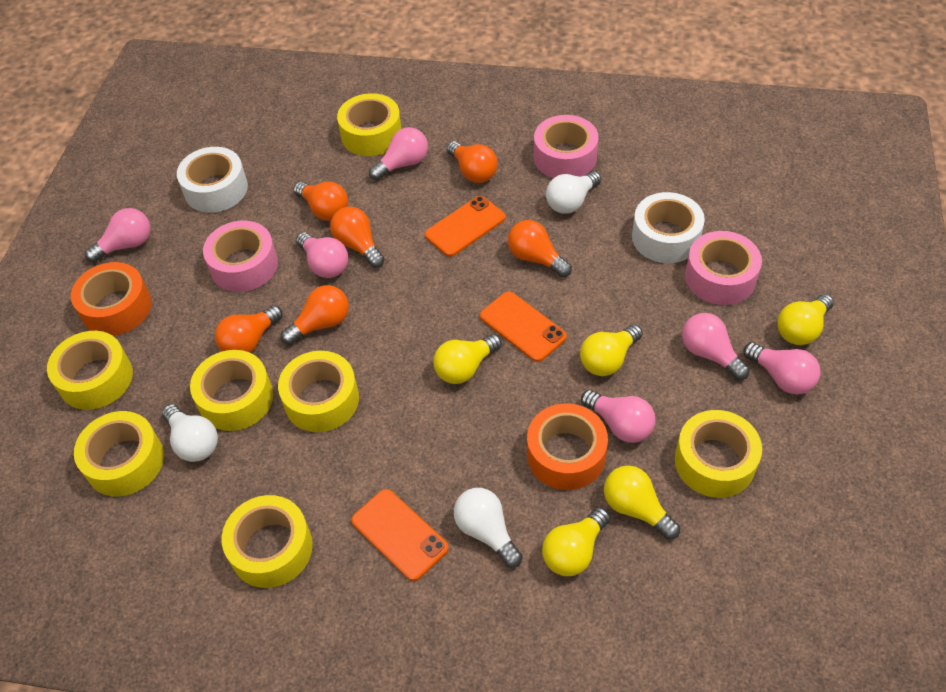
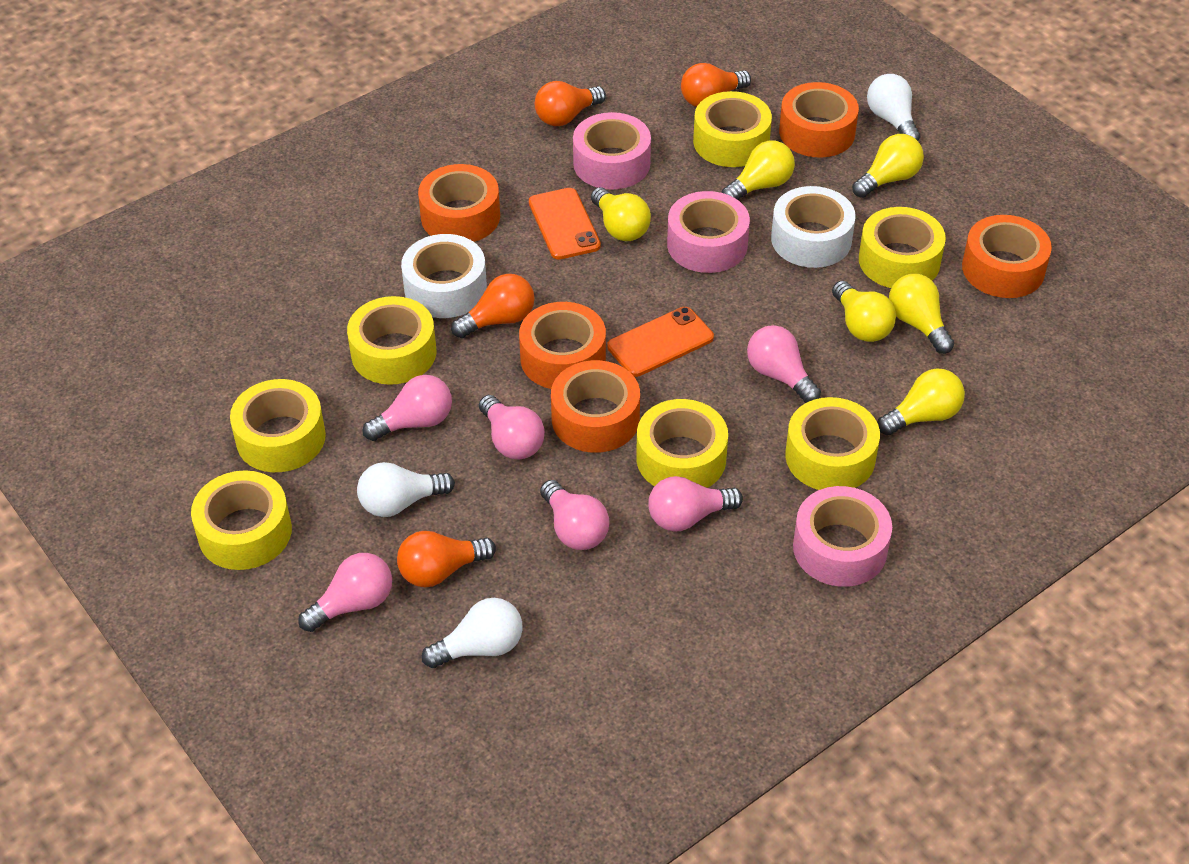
orange light bulb: 6 -> 4
orange phone: 3 -> 2
orange tape: 2 -> 5
yellow light bulb: 5 -> 6

